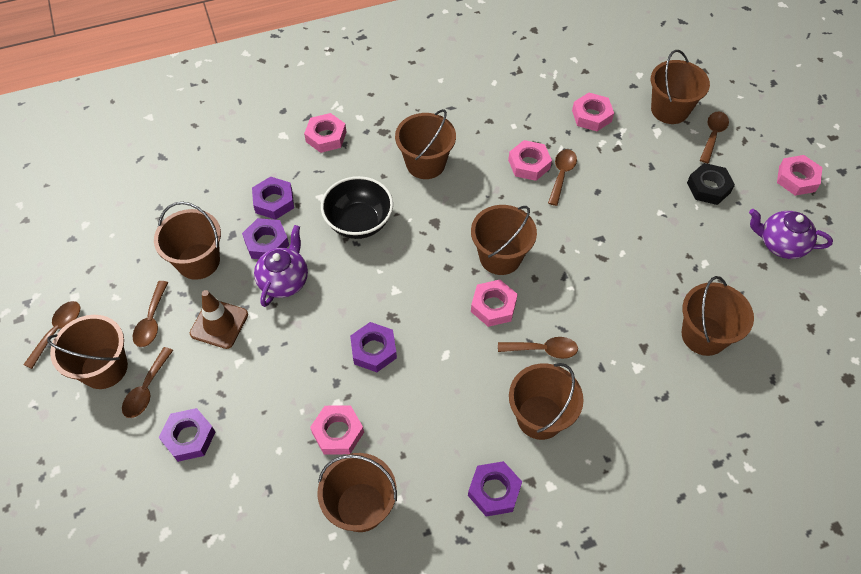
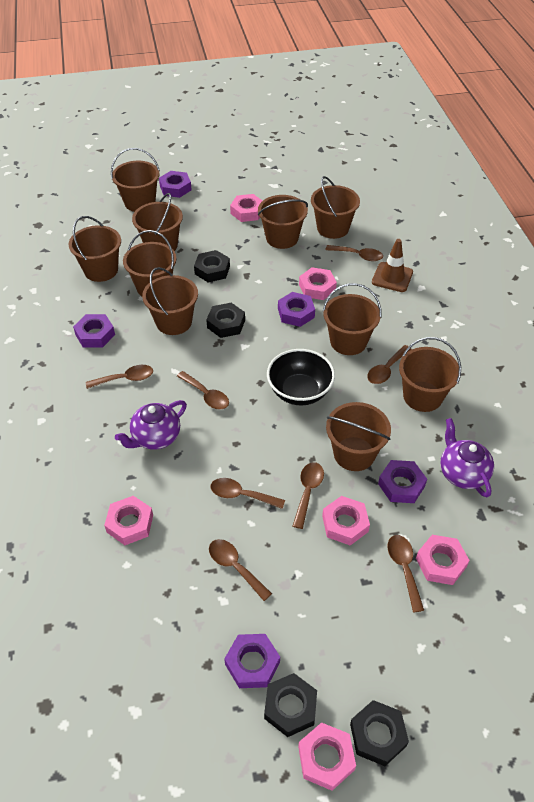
black nut: 1 -> 4
brown bucket: 8 -> 10
brown spoon: 6 -> 8

